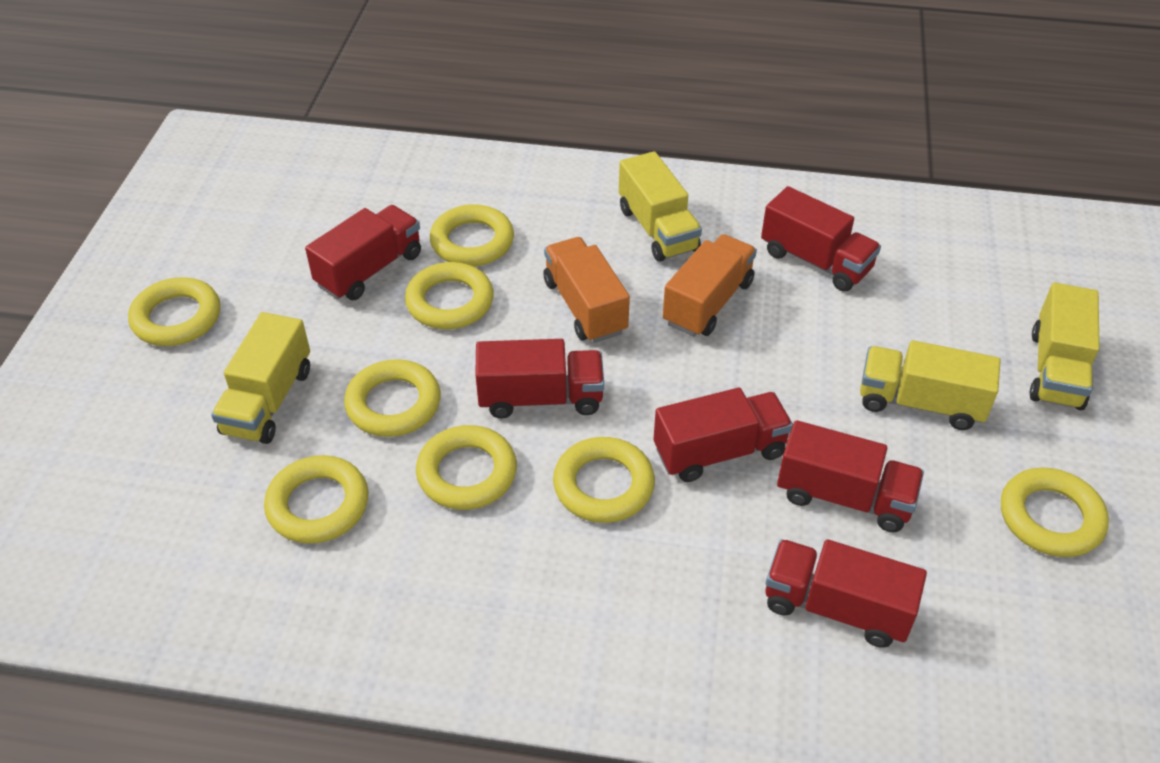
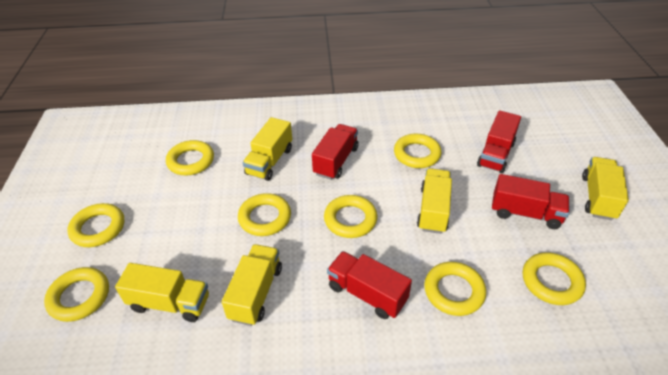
orange truck: 2 -> 0
red truck: 6 -> 4
yellow truck: 4 -> 5

